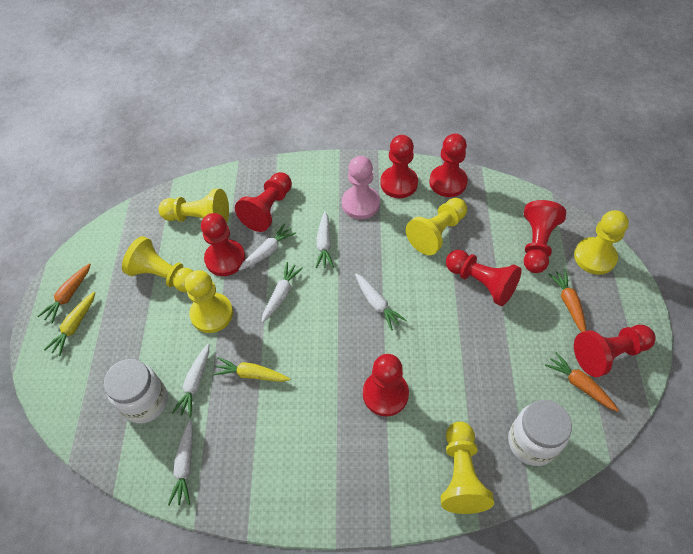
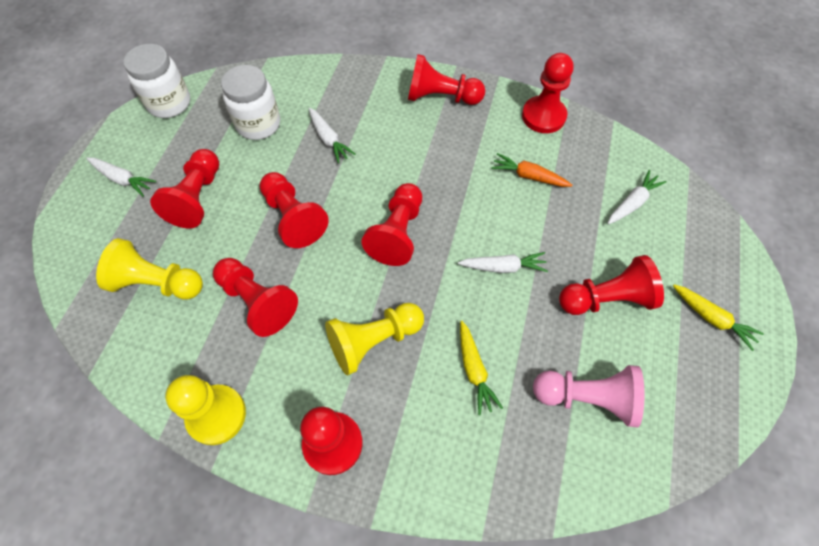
orange carrot: 3 -> 1
white carrot: 6 -> 4
yellow pawn: 6 -> 3

